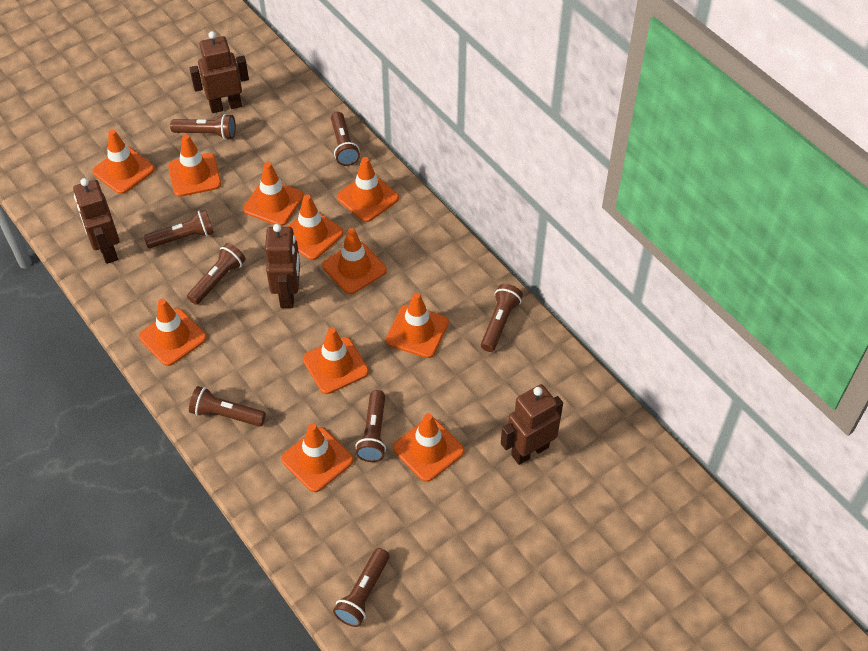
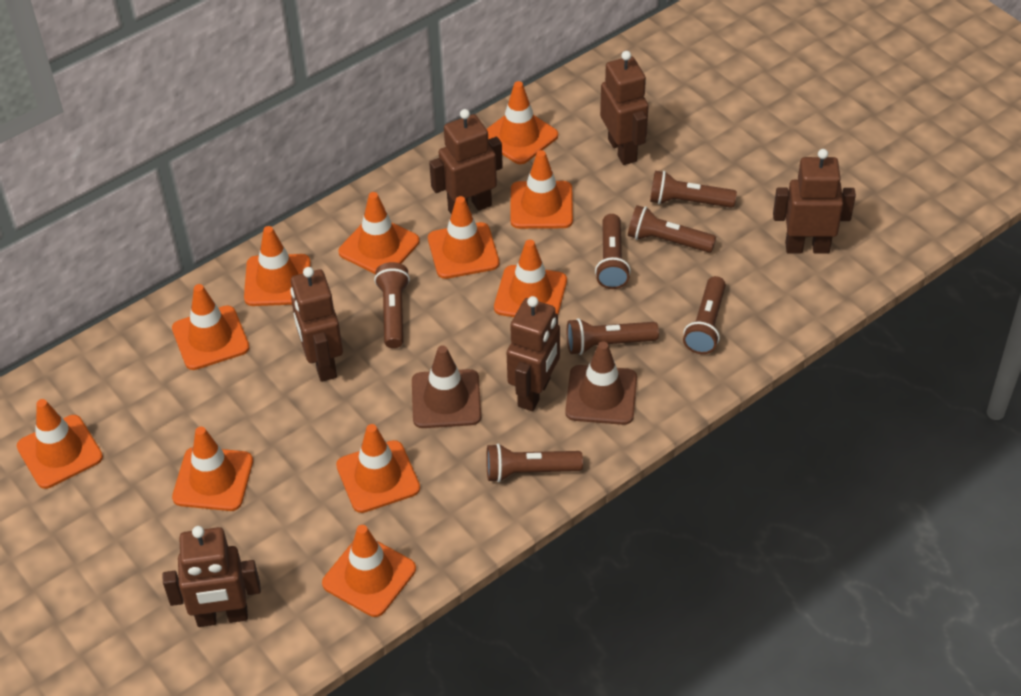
brown flashlight: 8 -> 7
brown robot: 4 -> 6
brown traffic cone: 0 -> 2

